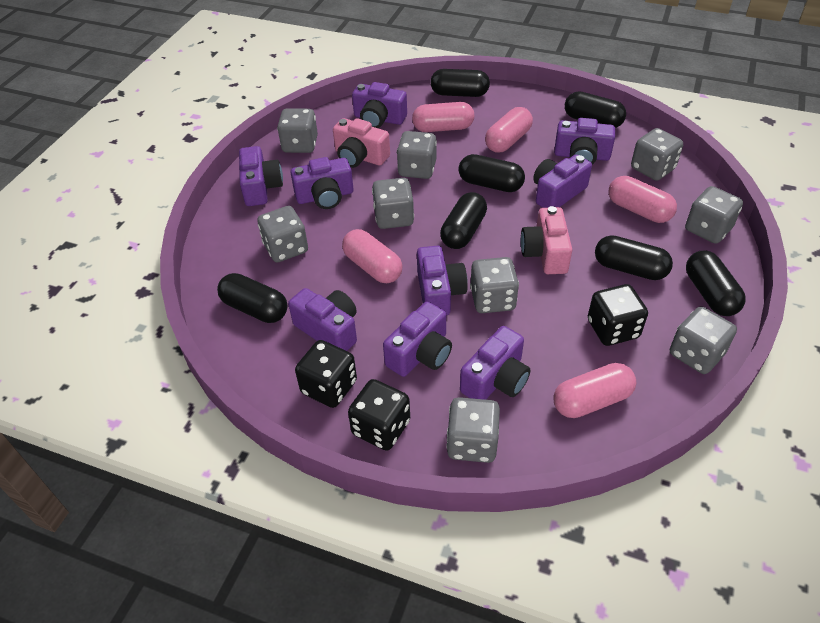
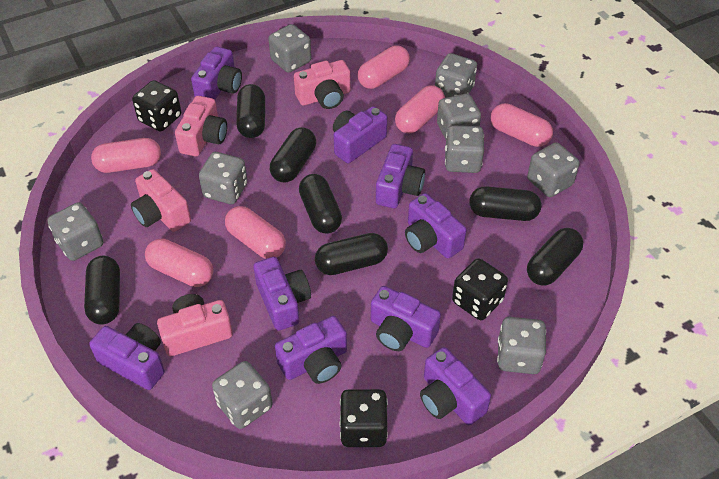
pink camera: 2 -> 4
pink capsule: 5 -> 6

